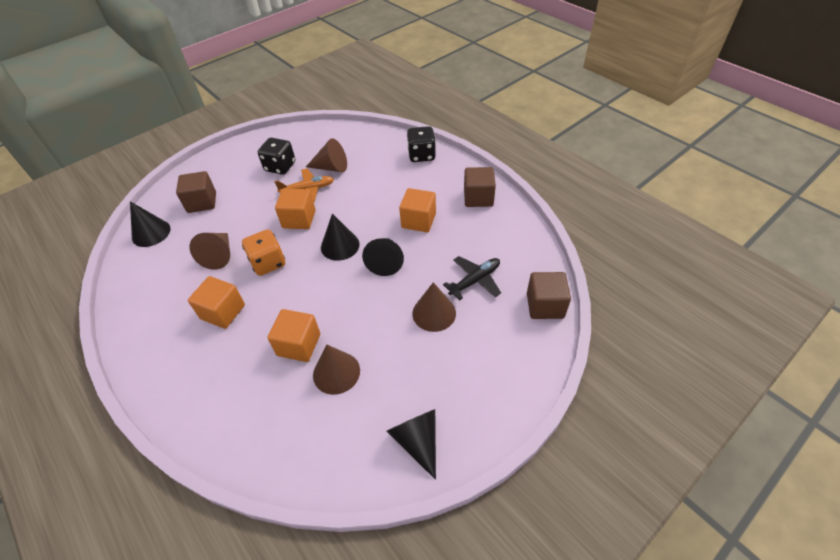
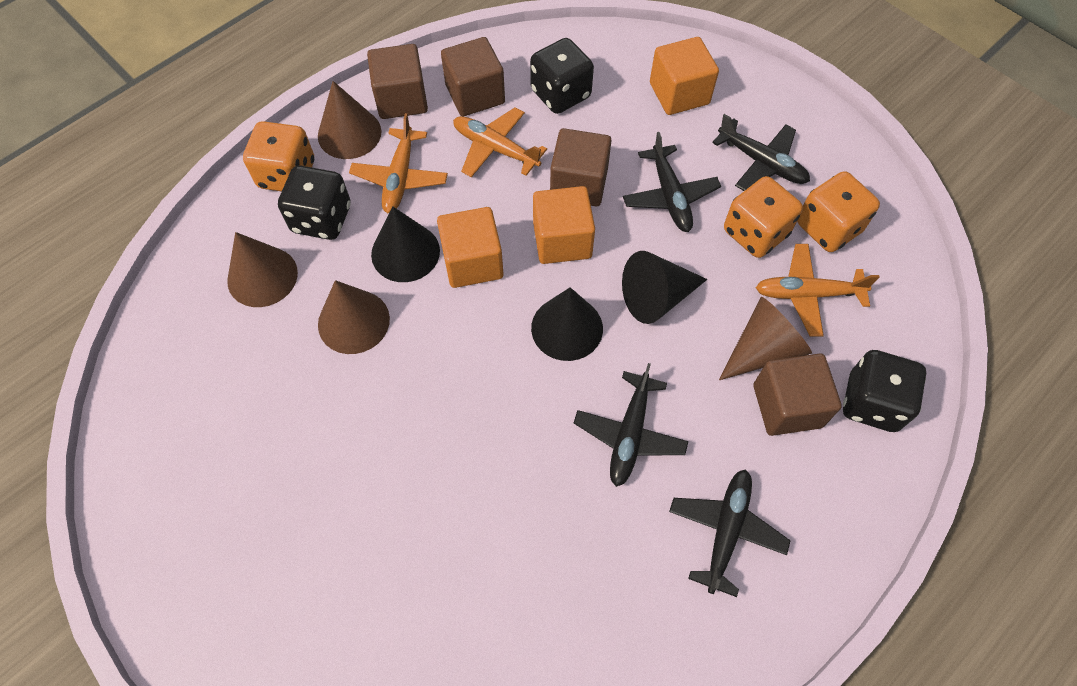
black cone: 4 -> 3
black dice: 2 -> 3
black plane: 1 -> 4
brown cube: 3 -> 4
orange cube: 4 -> 3
orange dice: 1 -> 3
orange plane: 1 -> 3

